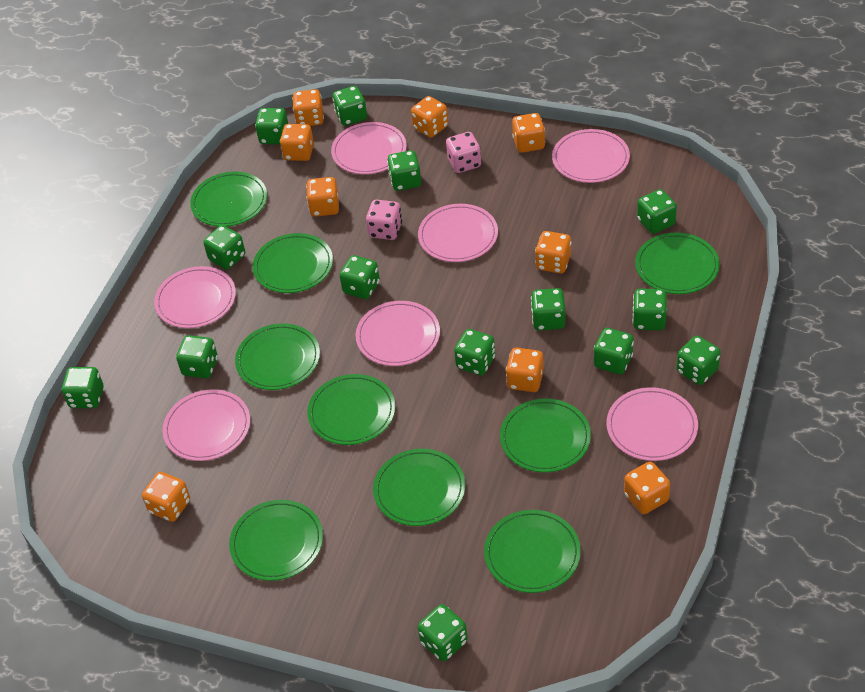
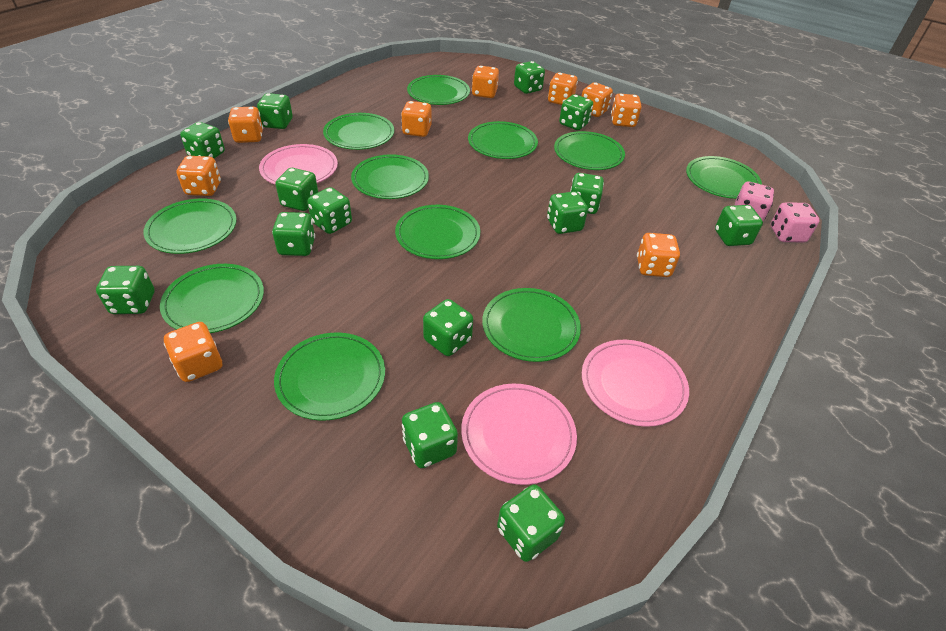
green plate: 9 -> 11
pink plate: 7 -> 3

